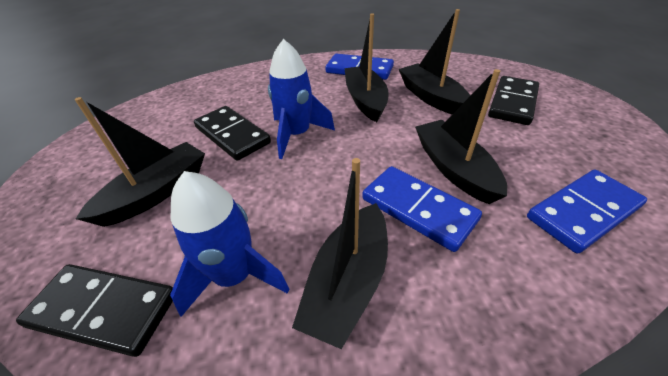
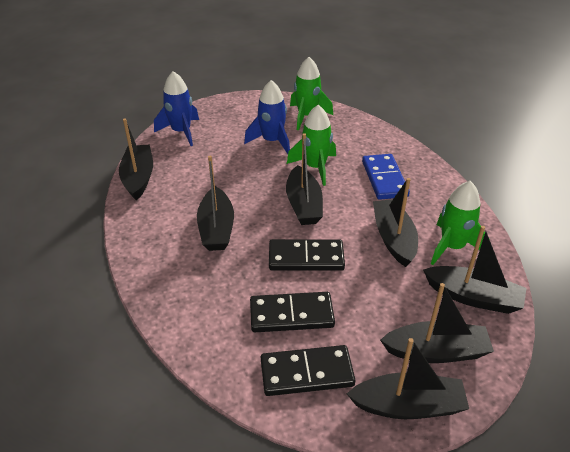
black boat: 5 -> 7
blue domino: 3 -> 1
green rocket: 0 -> 3

